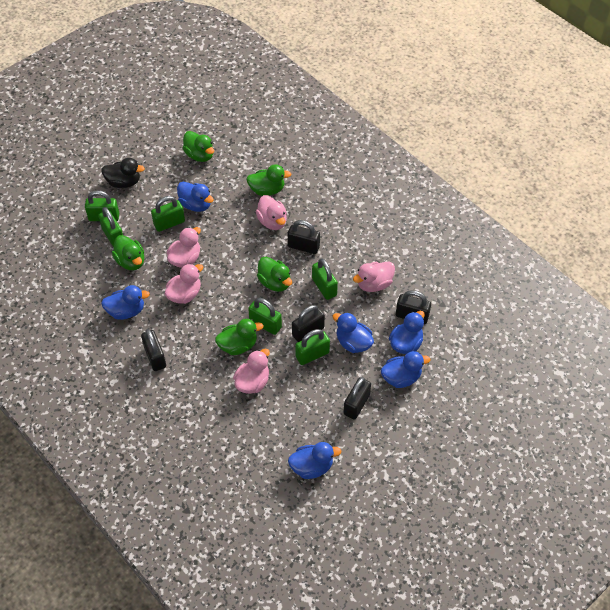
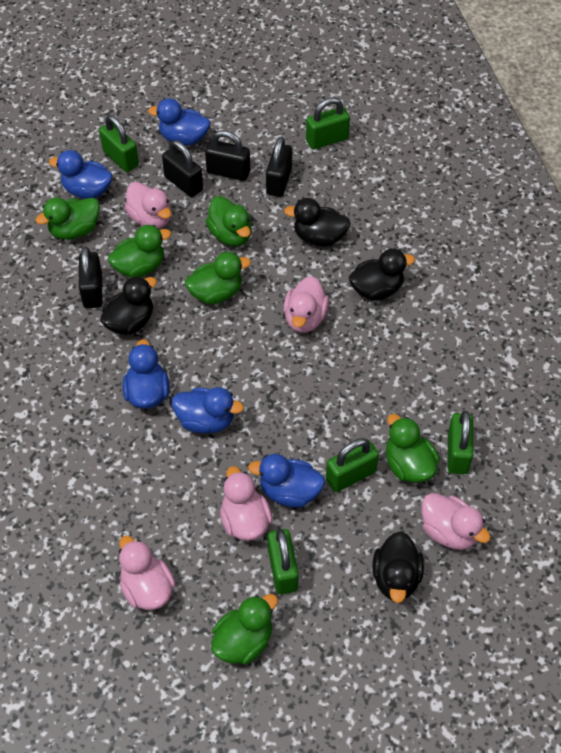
black duck: 1 -> 4
black padlock: 5 -> 4
blue duck: 6 -> 5
green duck: 5 -> 6
green padlock: 6 -> 5

